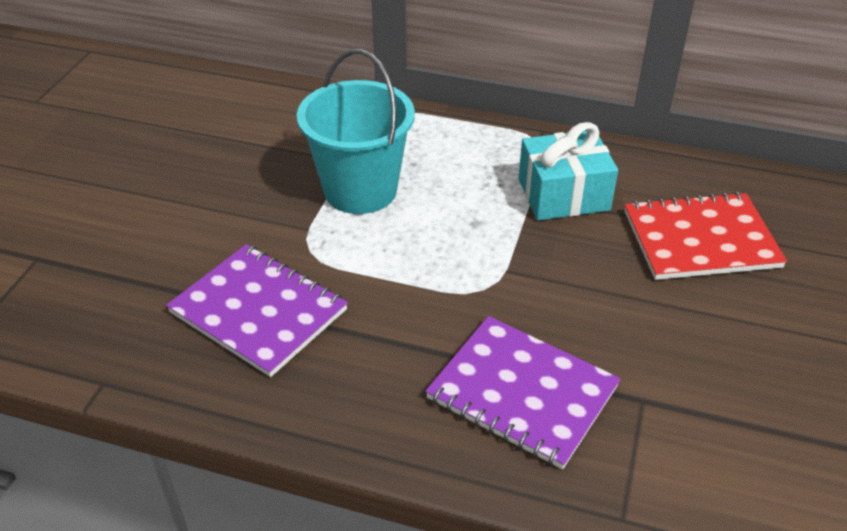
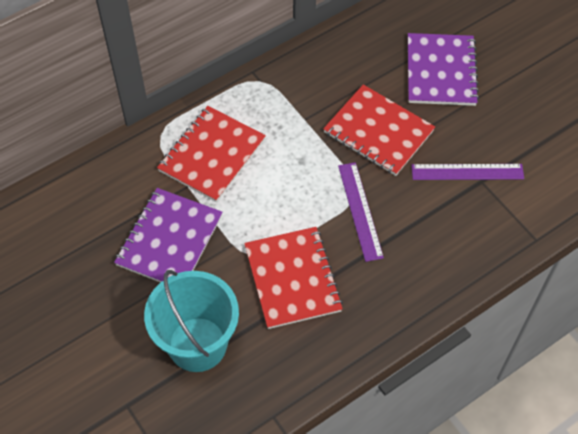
purple ruler: 0 -> 2
red notebook: 1 -> 3
turquoise gift: 1 -> 0

